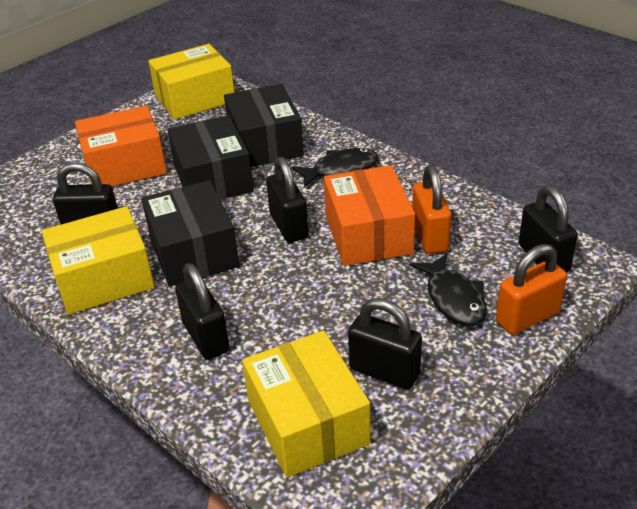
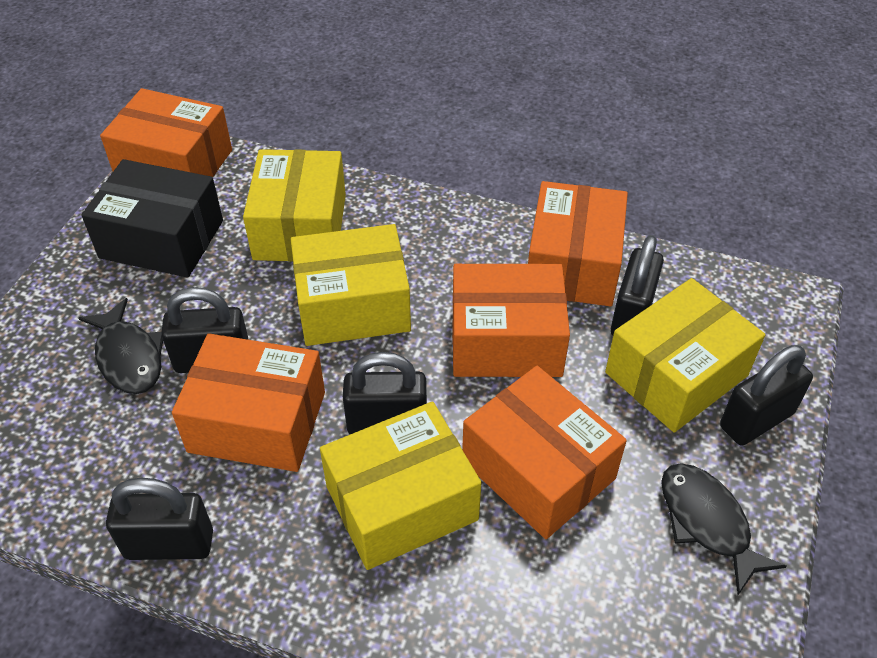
black box: 3 -> 1
orange box: 2 -> 5
orange padlock: 2 -> 0
yellow box: 3 -> 4

